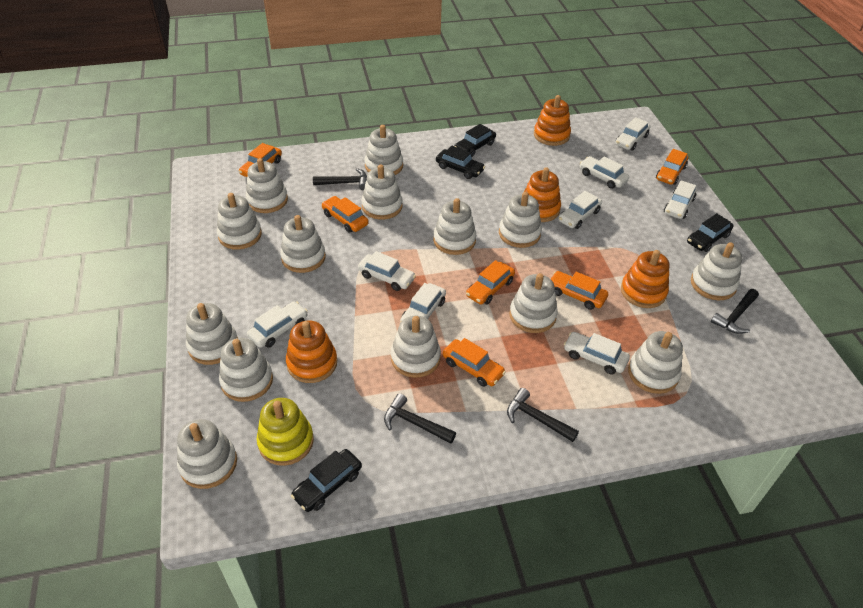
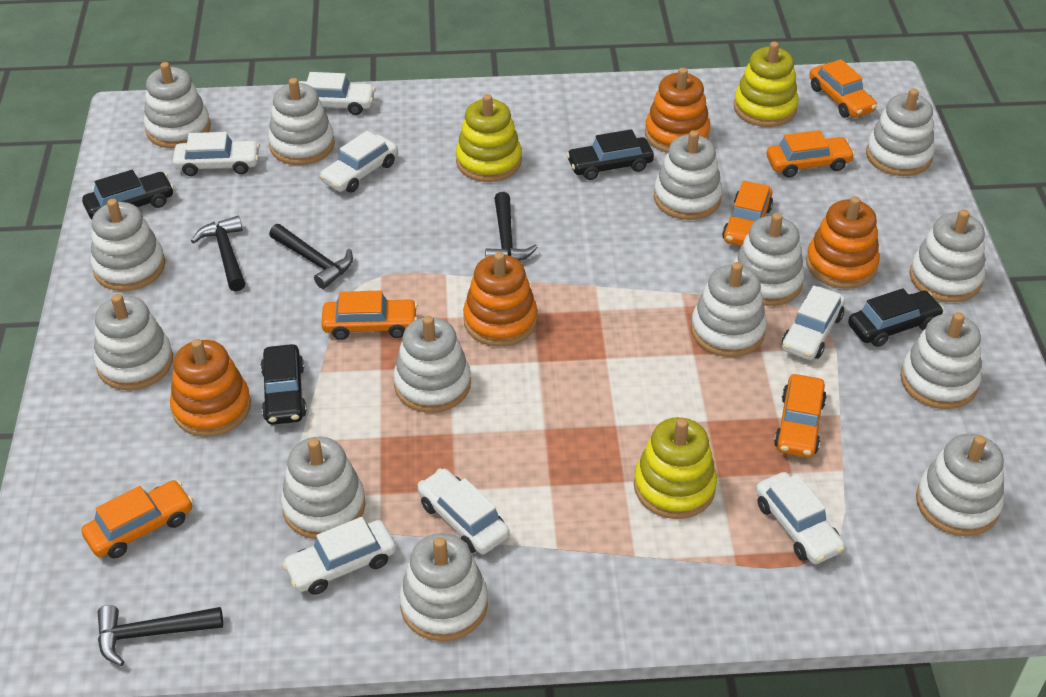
white car: 8 -> 7
yellow stacking toy: 1 -> 3

